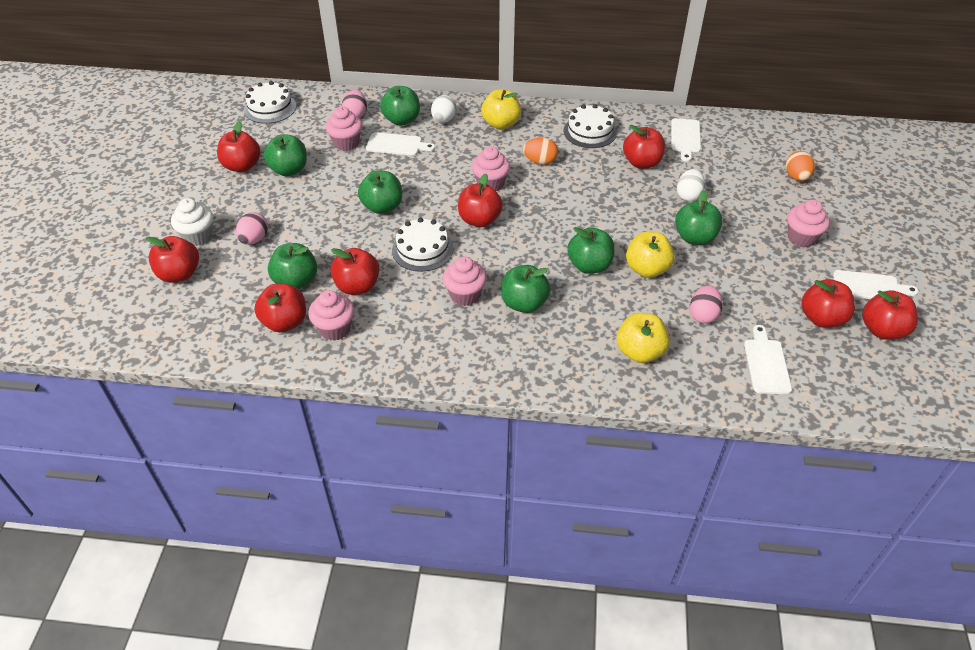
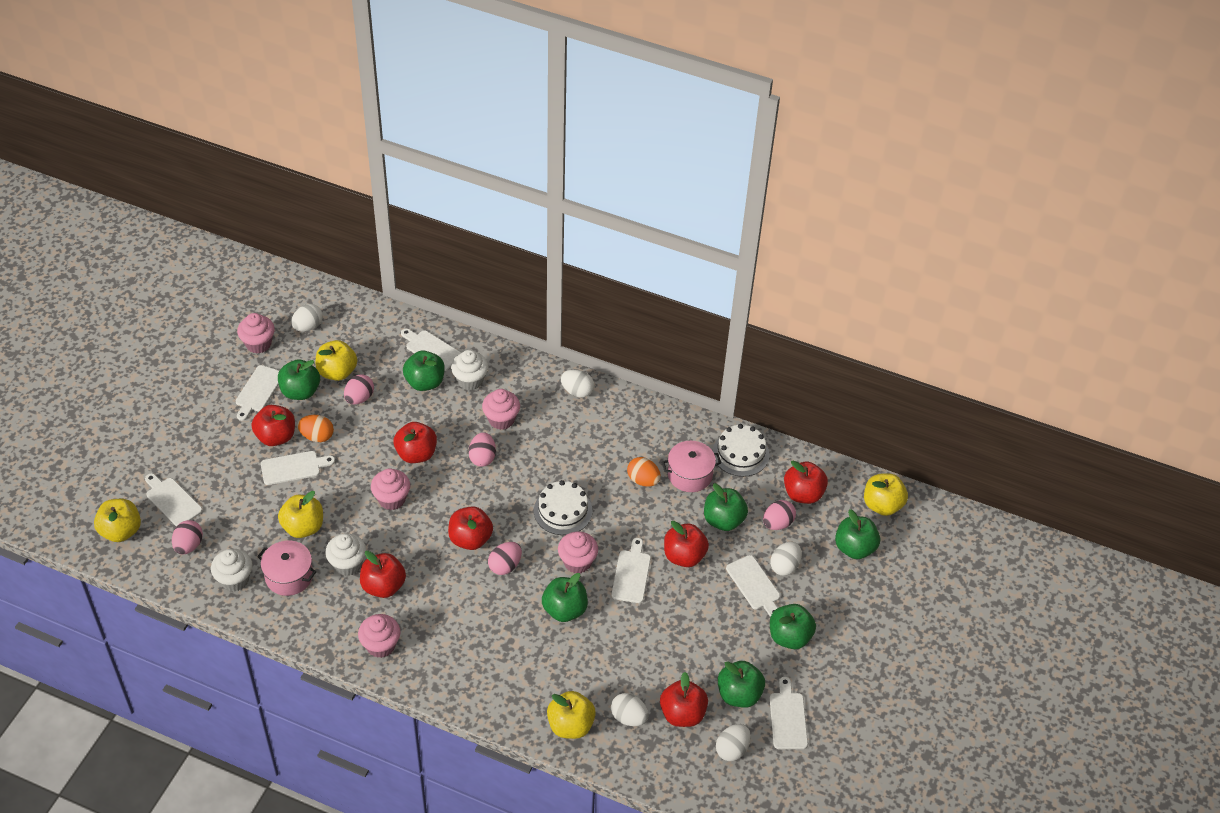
pink egg: 3 -> 5
pink pot: 0 -> 2
red apple: 8 -> 7
white cake: 3 -> 2
white cupcake: 1 -> 3
white cutting board: 4 -> 7
white egg: 2 -> 5
yellow apple: 3 -> 5

